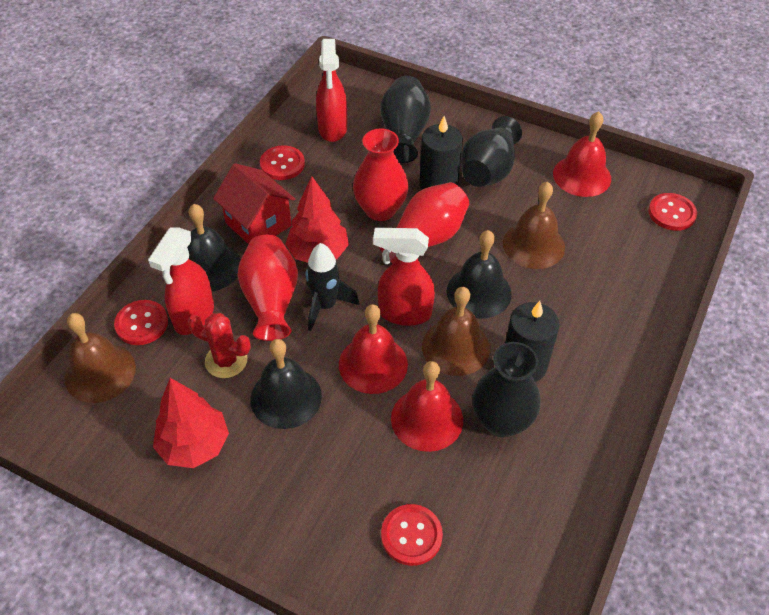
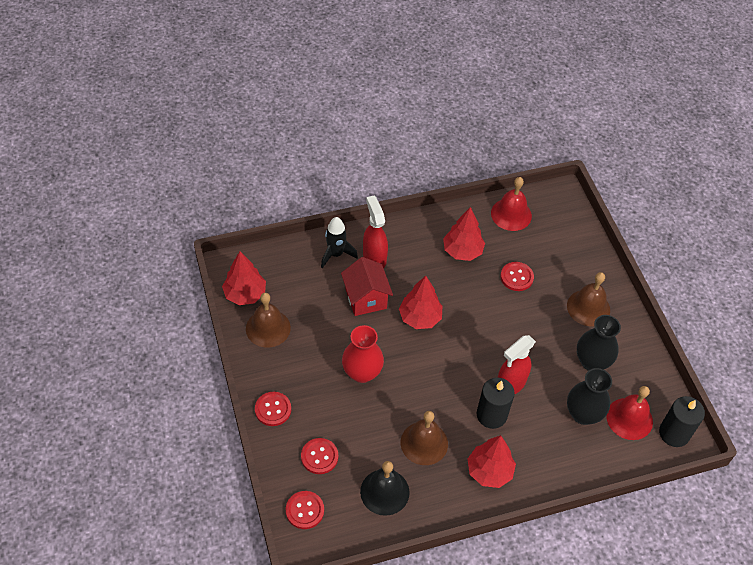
black bell: 3 -> 1
black vase: 3 -> 2
red bell: 3 -> 2
red cactus: 1 -> 0
red spray bottle: 3 -> 2
red tree: 2 -> 4
red vase: 3 -> 1

